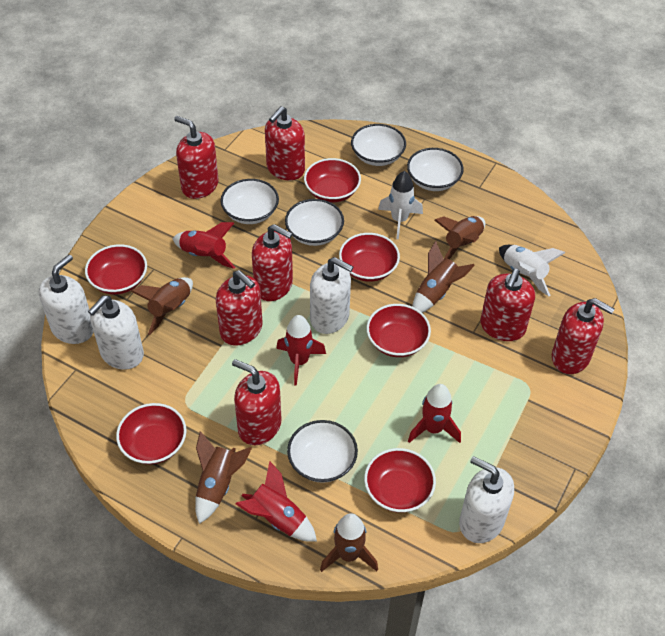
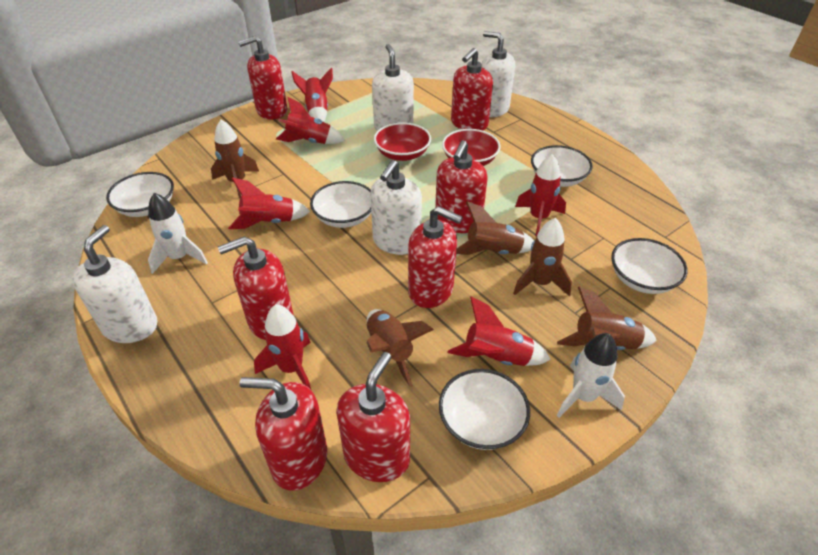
red bowl: 6 -> 2
red rocket: 4 -> 6

